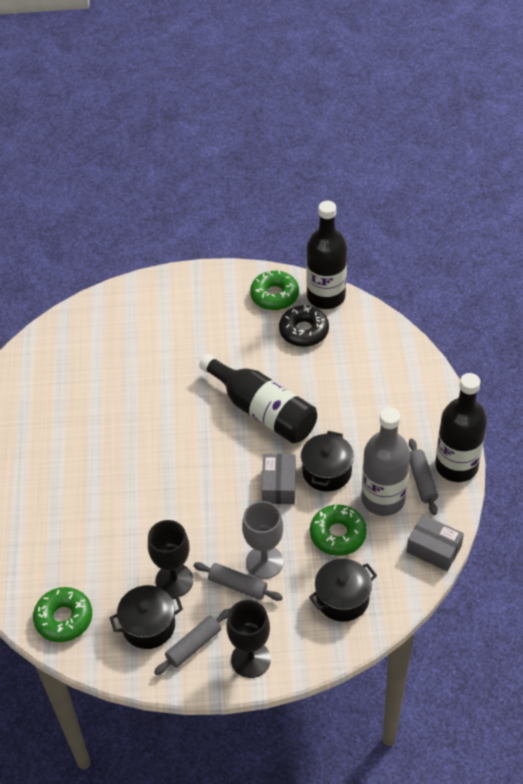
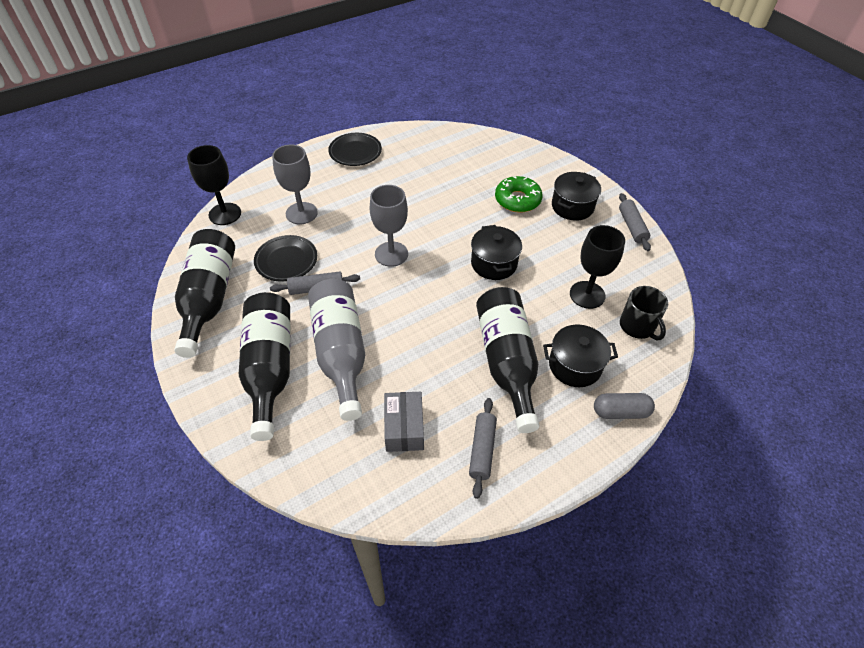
black donut: 1 -> 0
black mug: 0 -> 1
black plate: 0 -> 2
green donut: 3 -> 1
grey box: 2 -> 1
grey capsule: 0 -> 1
grey goblet: 1 -> 2

